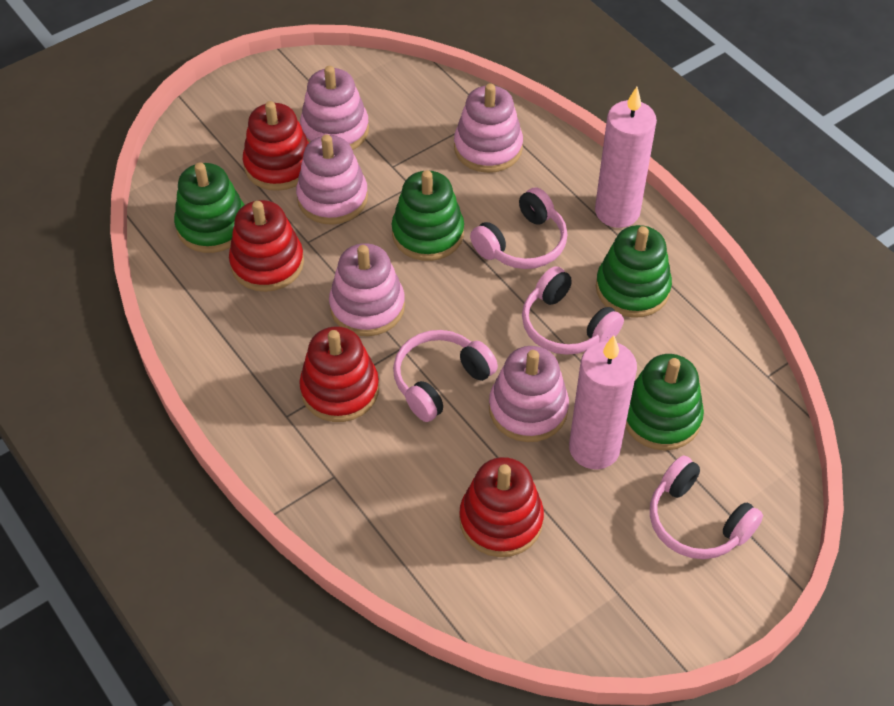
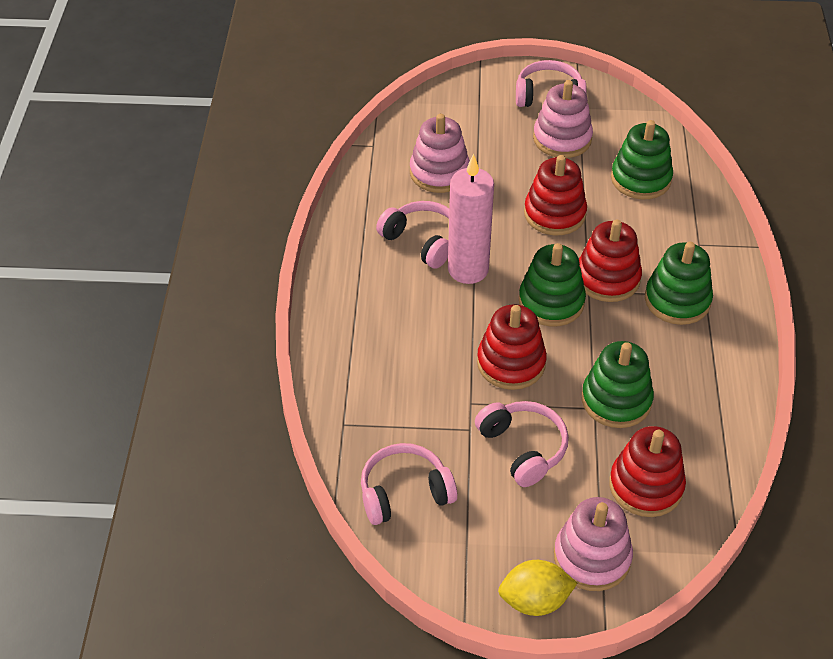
pink candle: 2 -> 1
pink stacking toy: 5 -> 3
yellow lemon: 0 -> 1

